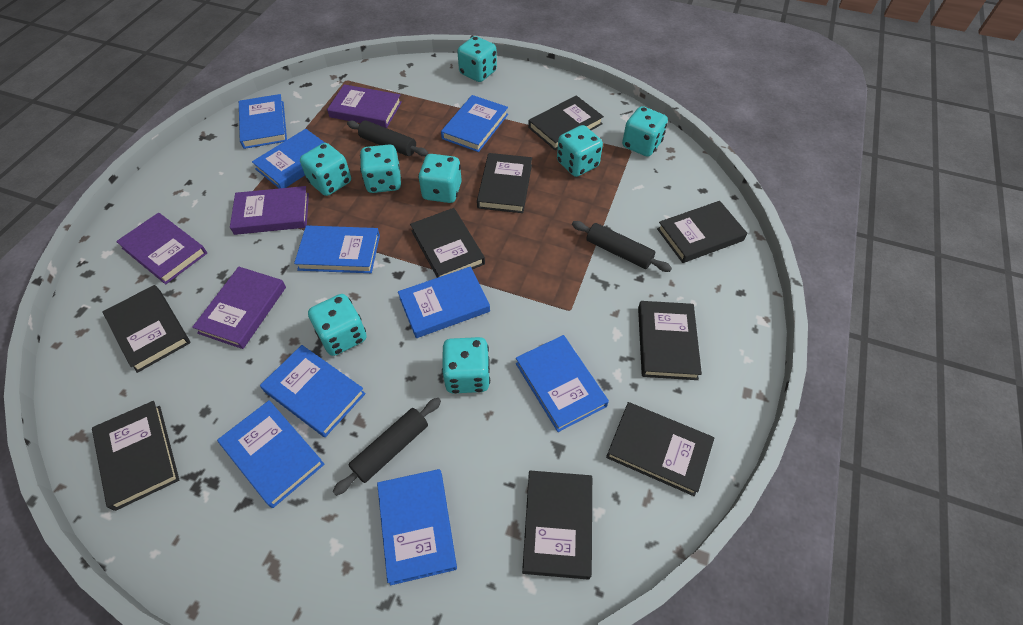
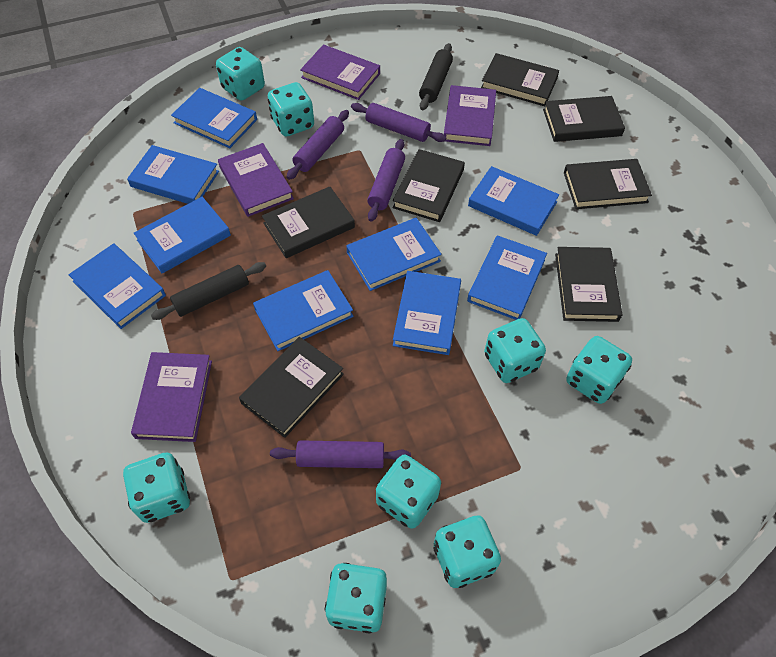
black book: 9 -> 7
black rolling pin: 3 -> 2
purple rolling pin: 0 -> 4

